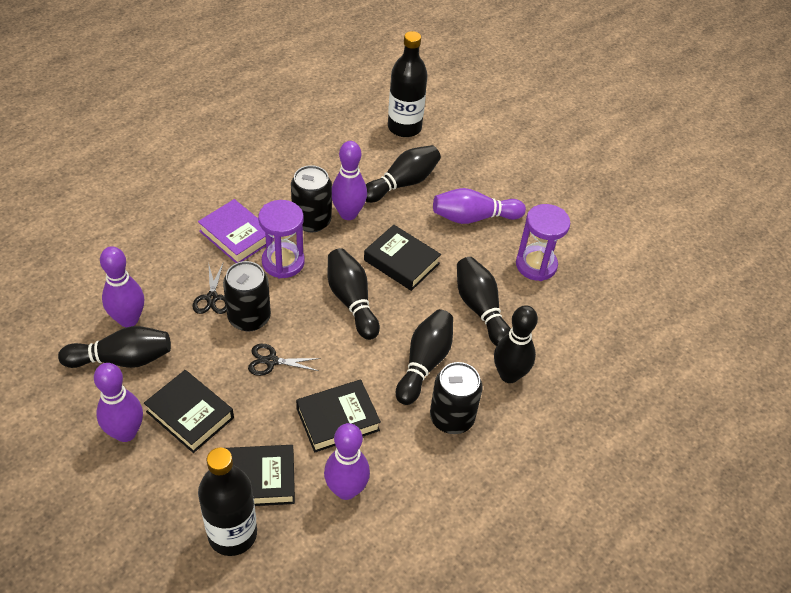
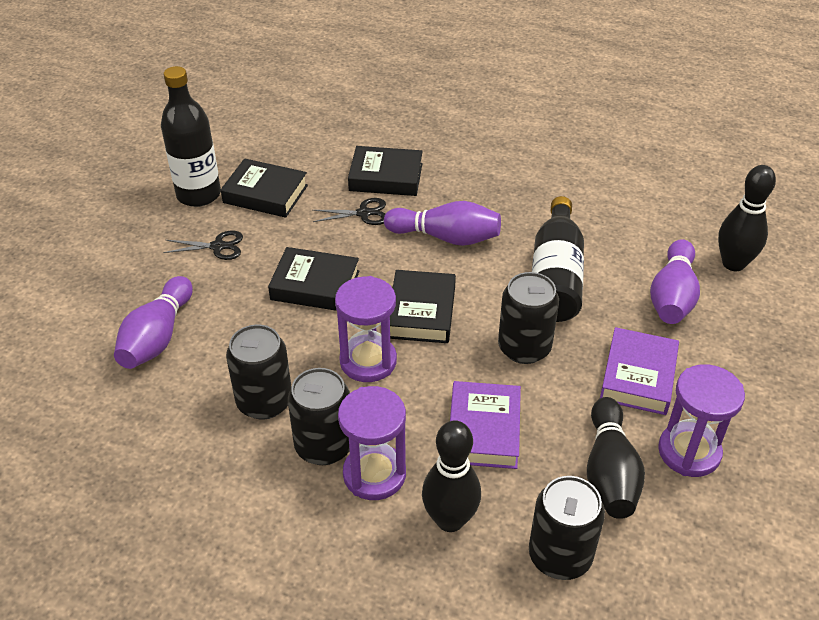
black bowling pin: 6 -> 3
black can: 3 -> 4
purple book: 1 -> 2
purple bowling pin: 5 -> 3
purple hourglass: 2 -> 3

